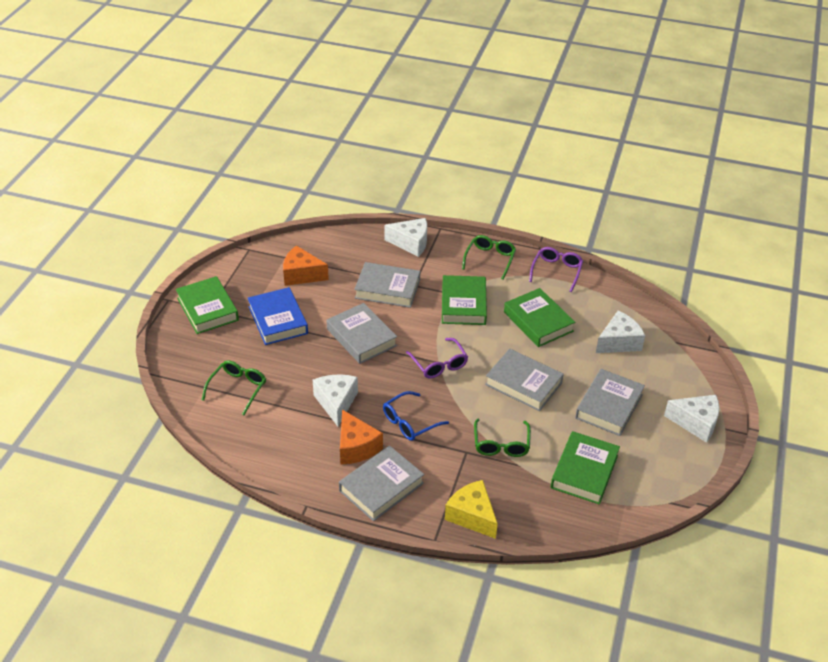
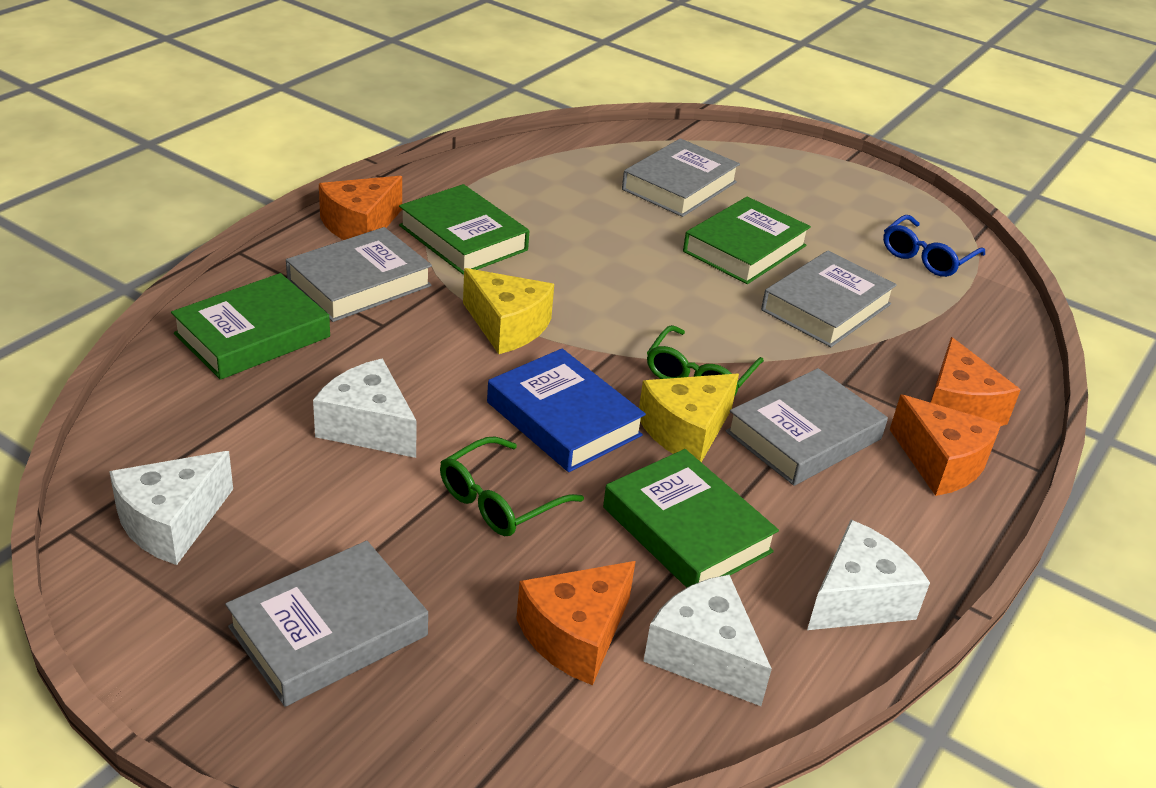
green glasses: 3 -> 2
orange cheese: 2 -> 4
purple glasses: 2 -> 0
yellow cheese: 1 -> 2

